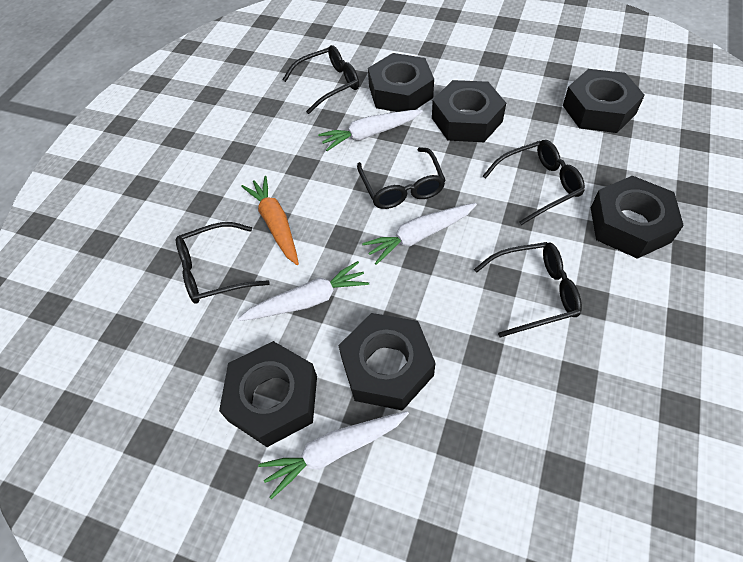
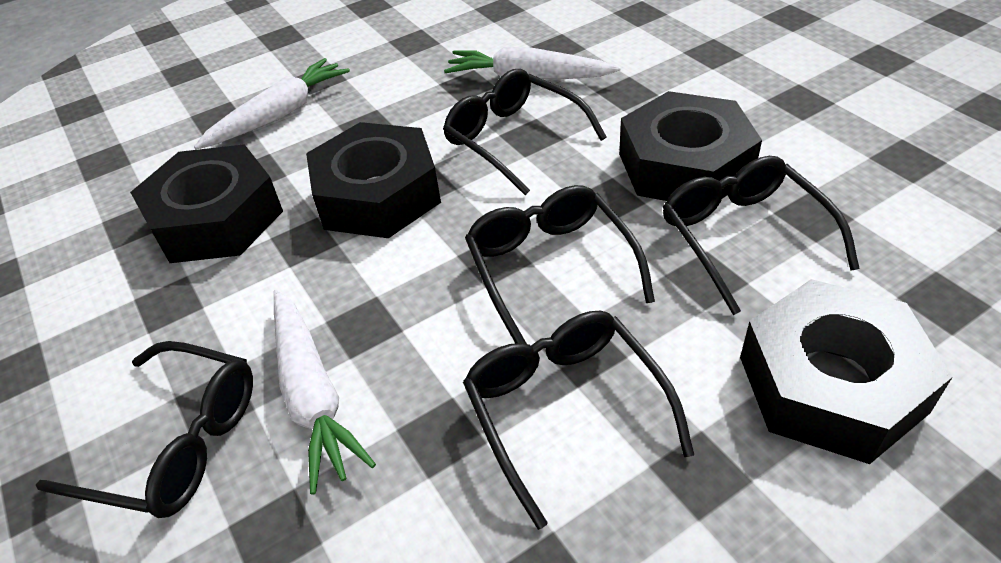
black nut: 6 -> 4
orange carrot: 1 -> 0
white carrot: 4 -> 3

